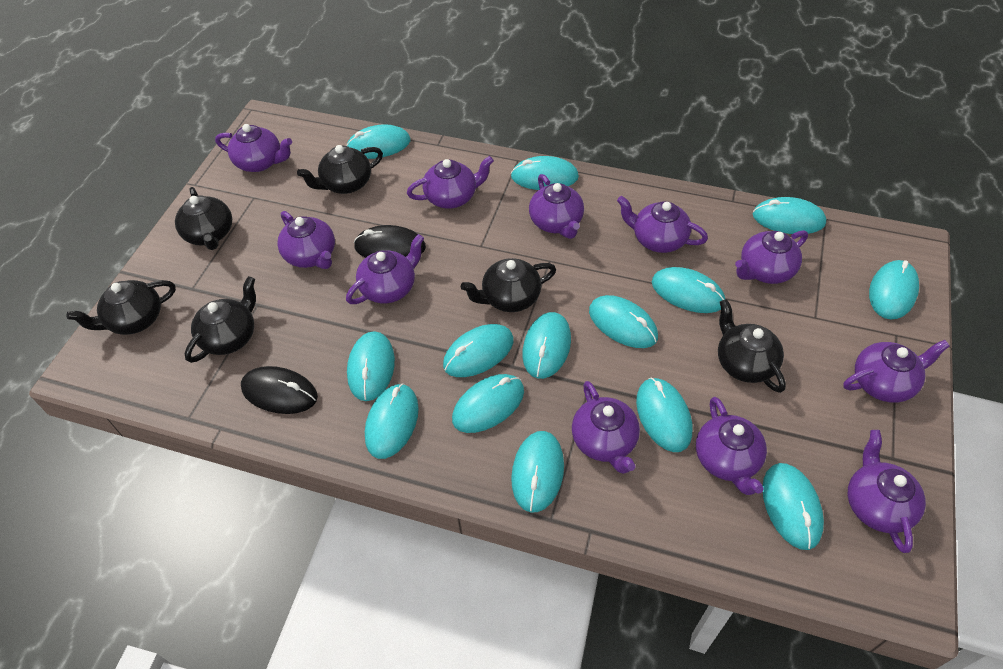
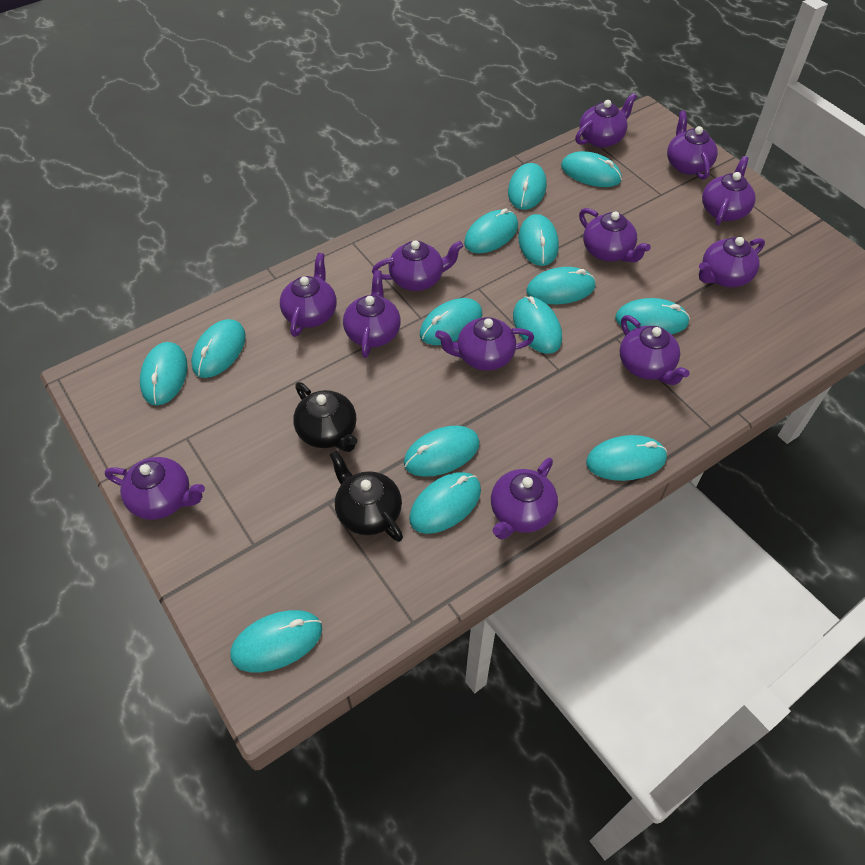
black mouse: 2 -> 0
black teapot: 6 -> 2
purple teapot: 11 -> 12

